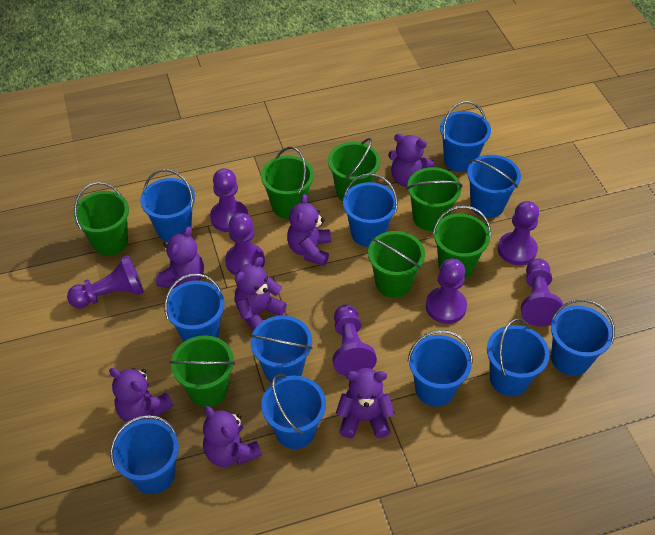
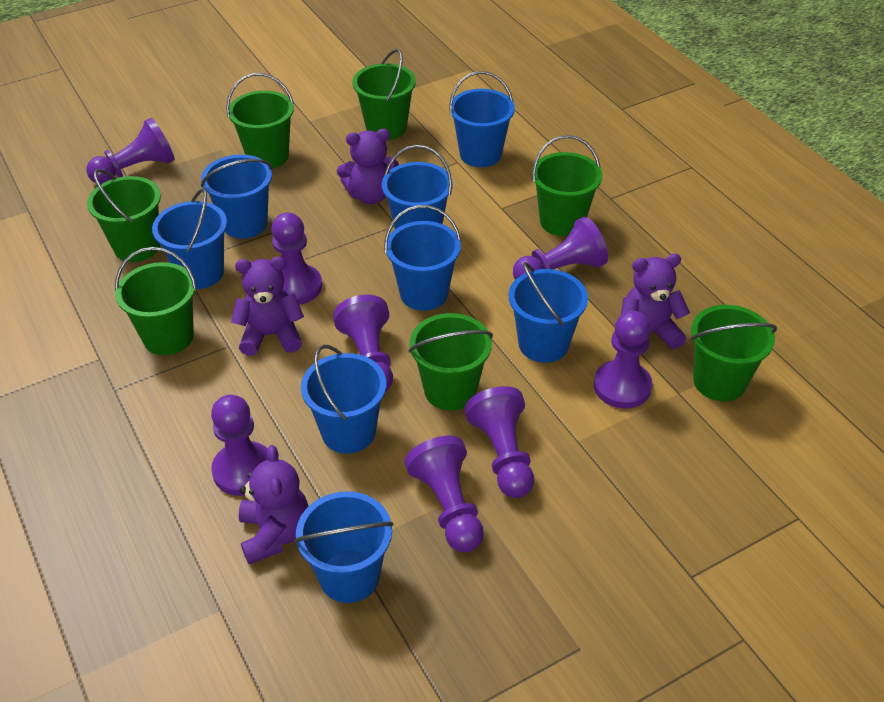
blue bucket: 11 -> 8
purple pawn: 7 -> 8
purple teddy bear: 7 -> 4

